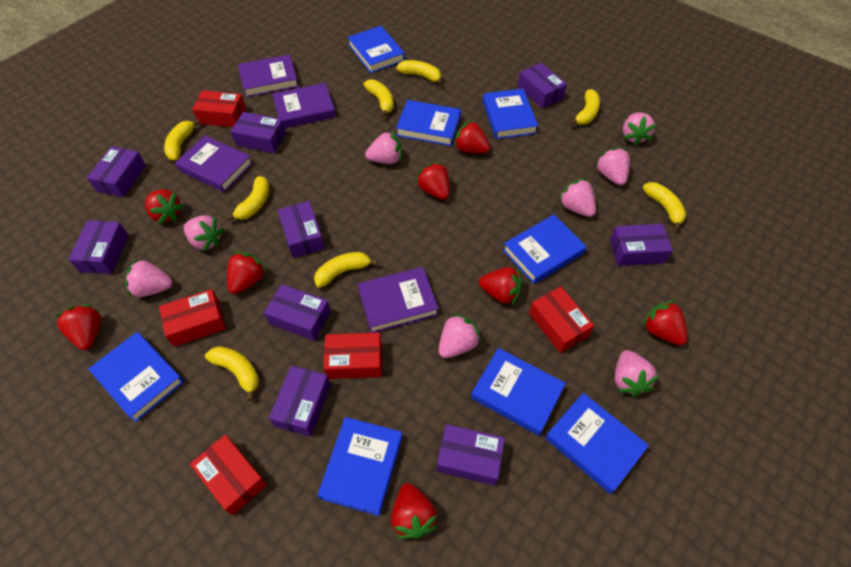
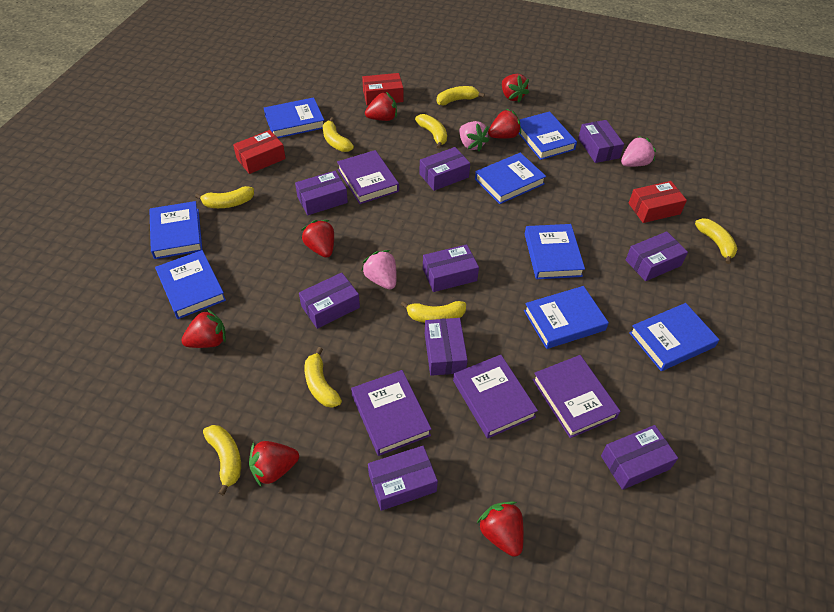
pink strawberry: 8 -> 3
red box: 5 -> 3
red strawberry: 8 -> 7

